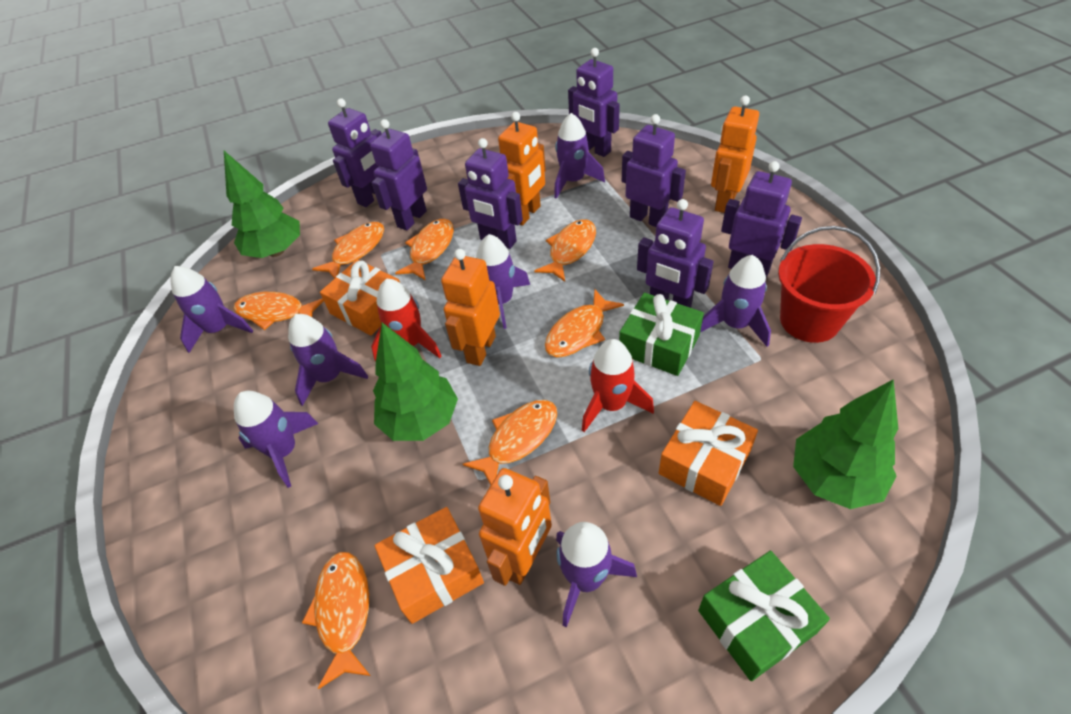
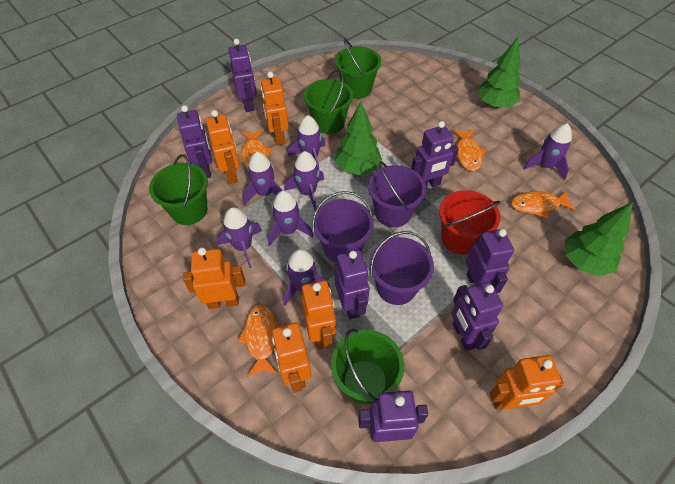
green bucket: 0 -> 4
green gift: 2 -> 0
orange fish: 7 -> 4
orange gift: 3 -> 0
orange robot: 4 -> 6
purple bucket: 0 -> 3
red rocket: 2 -> 0

